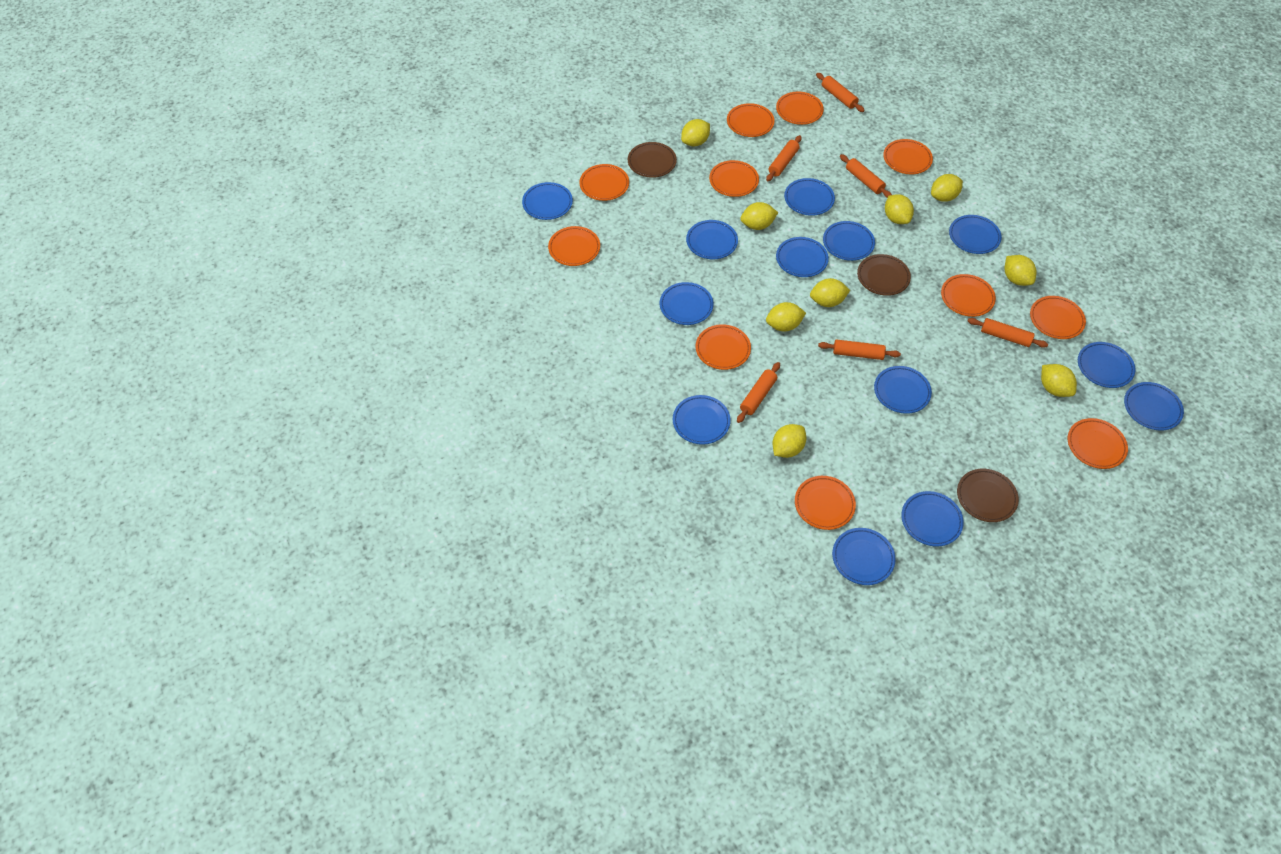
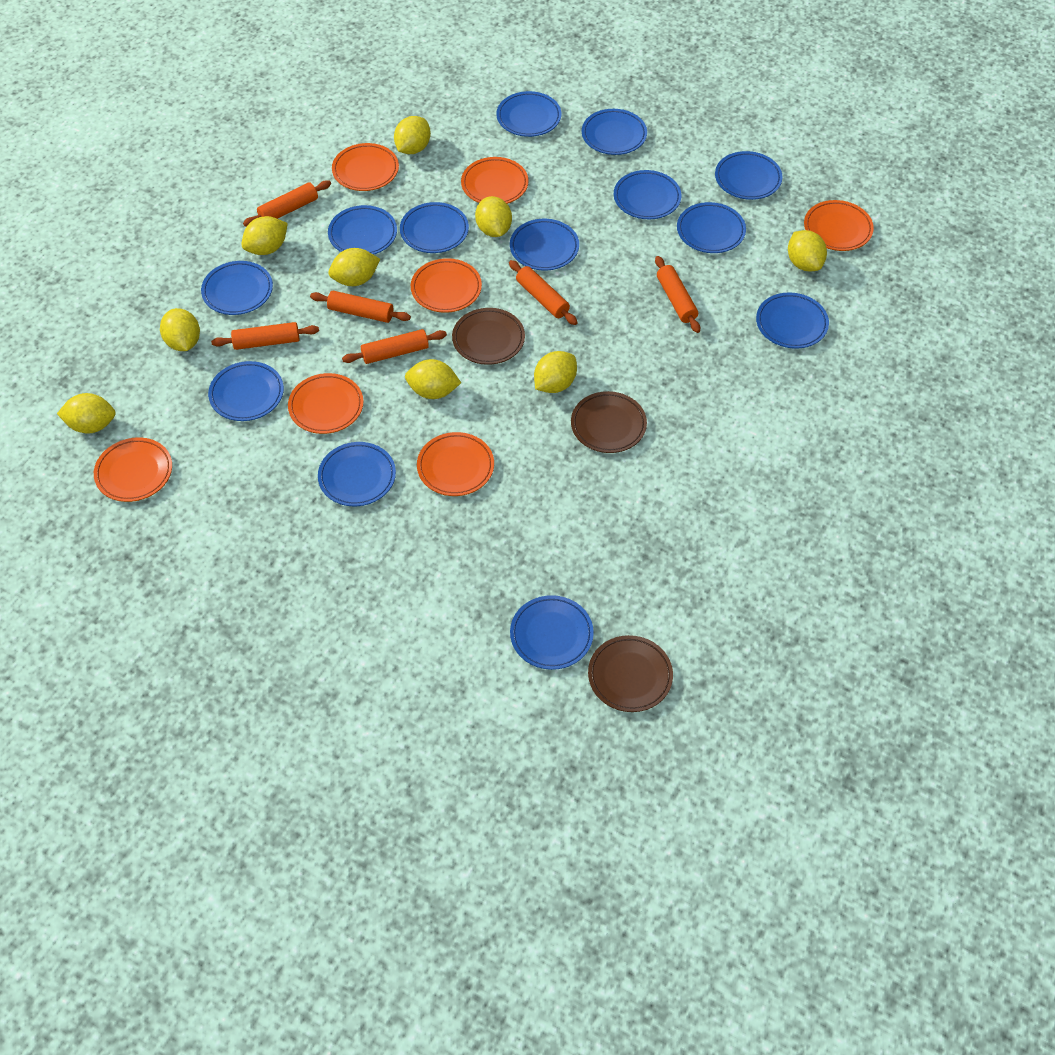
orange plate: 11 -> 7

